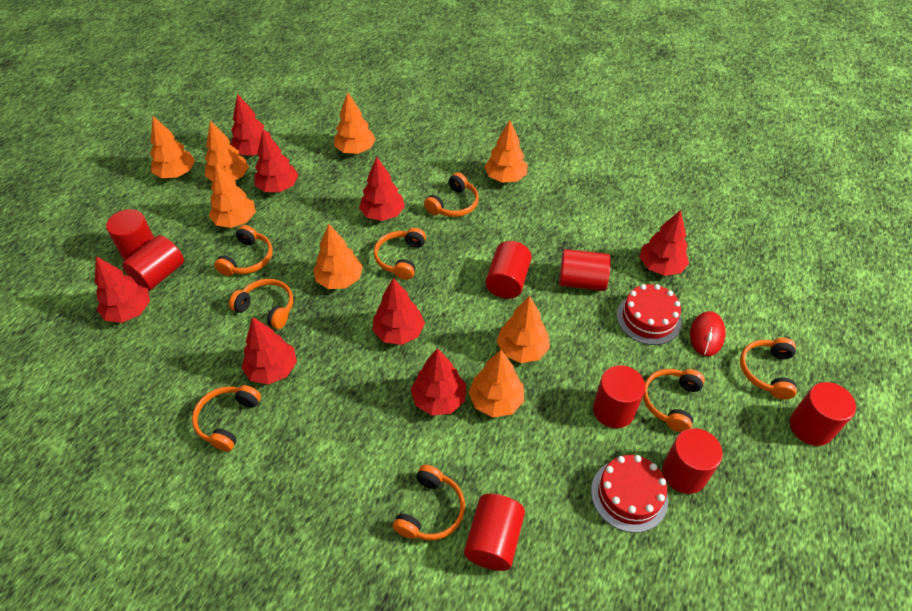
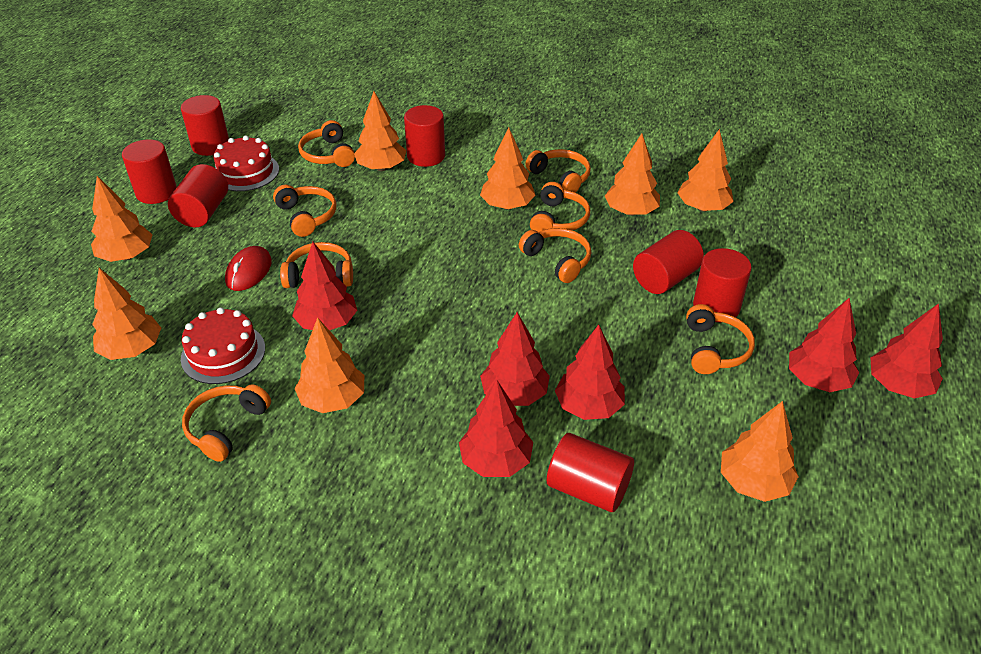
red cylinder: 8 -> 7
red tree: 8 -> 6

